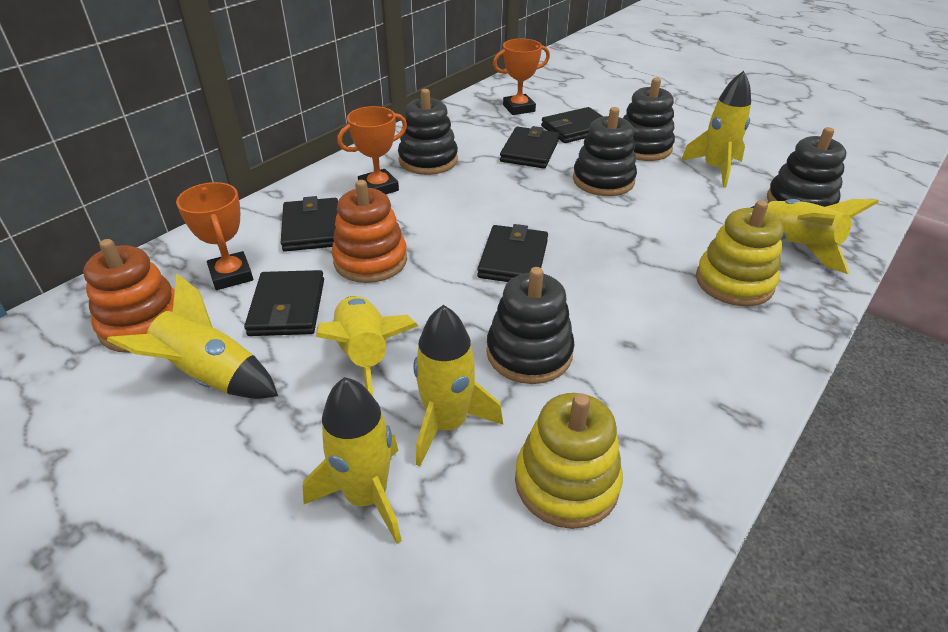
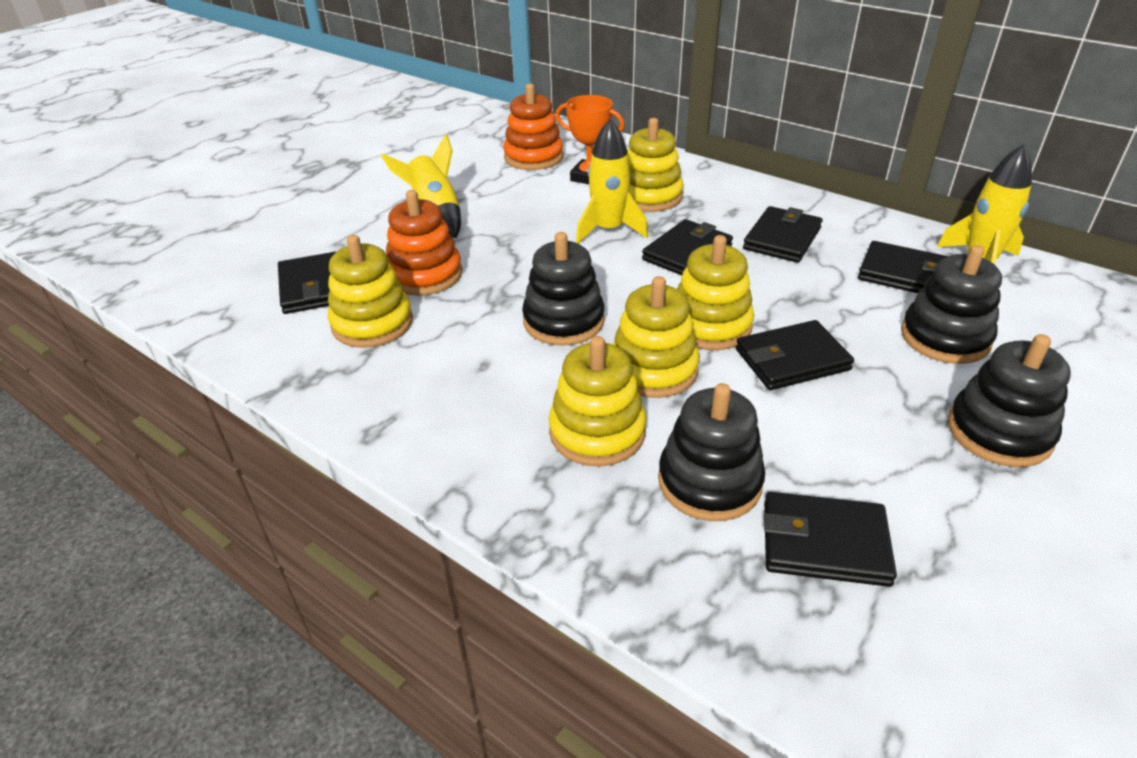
black stacking toy: 5 -> 4
black wallet: 5 -> 6
orange trophy: 3 -> 1
yellow rocket: 6 -> 3
yellow stacking toy: 2 -> 5

